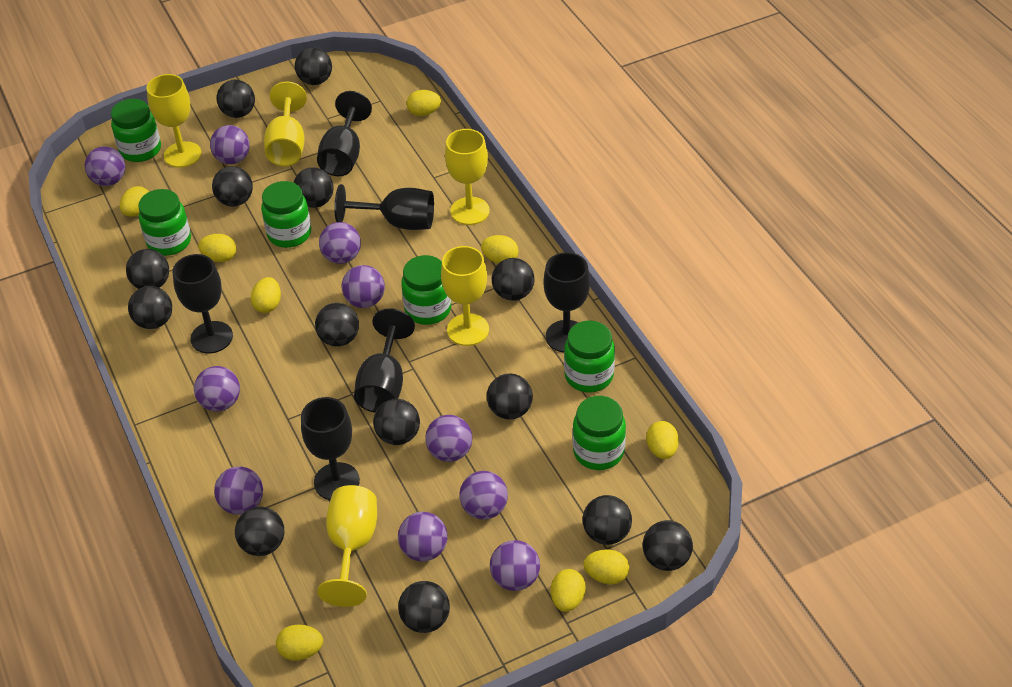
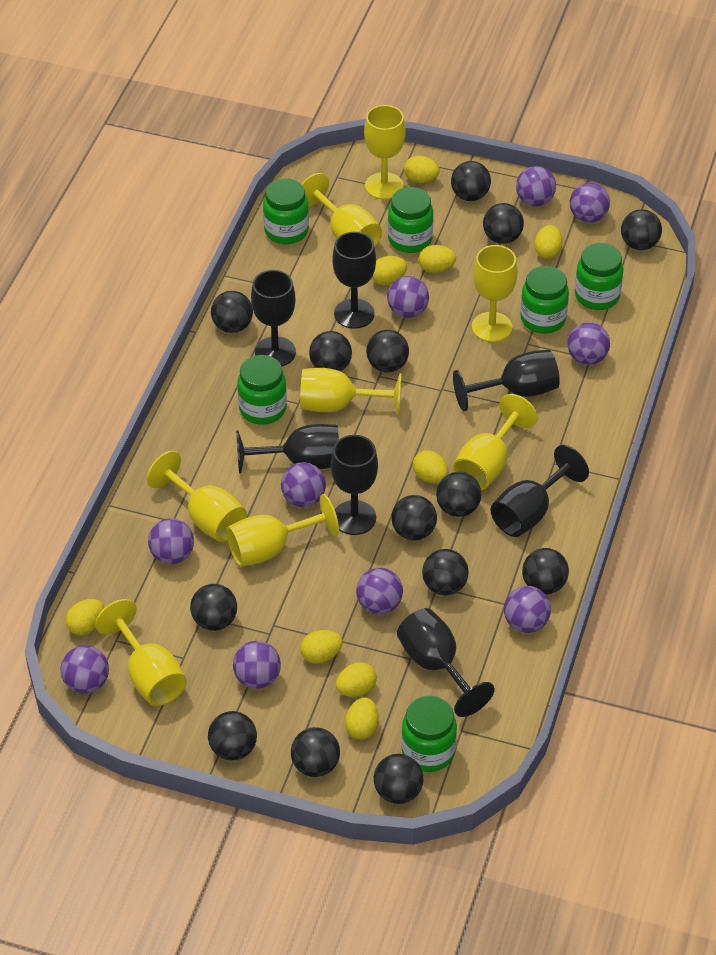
black goblet: 6 -> 7
yellow goblet: 5 -> 8

